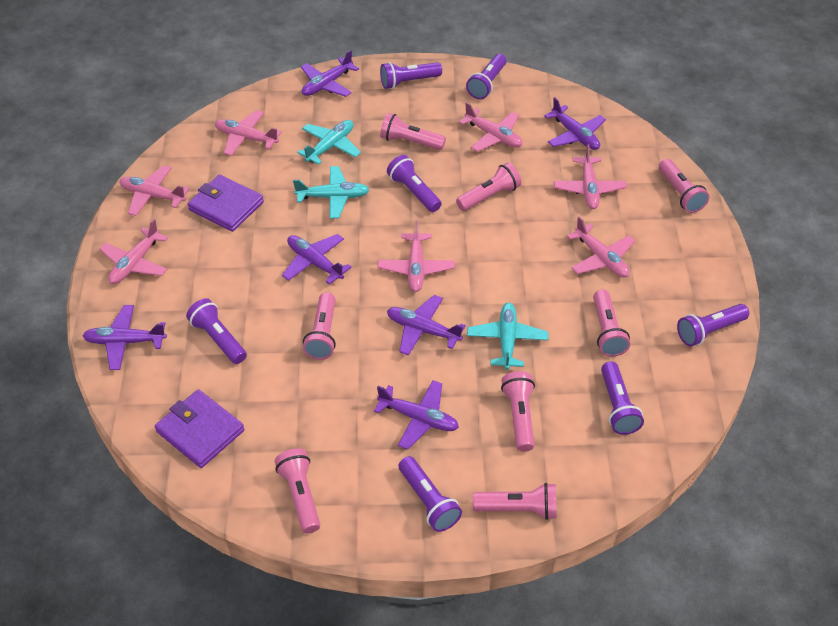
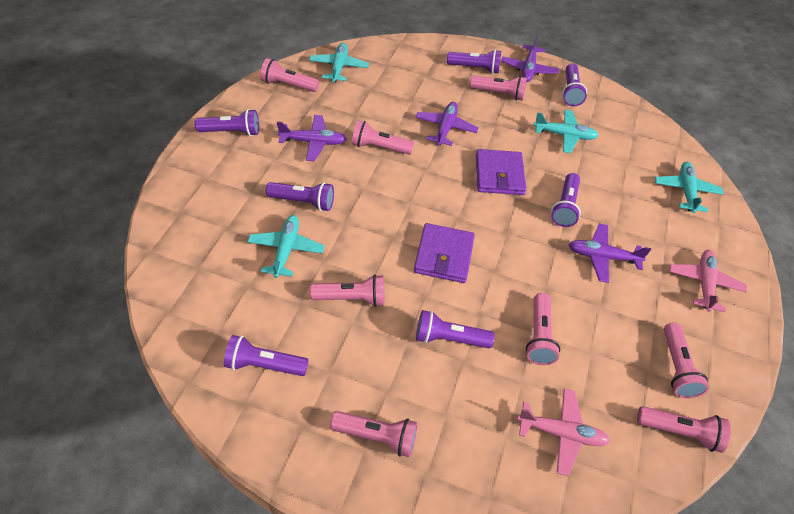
pink plane: 7 -> 2
purple plane: 6 -> 4
turquoise plane: 3 -> 4

